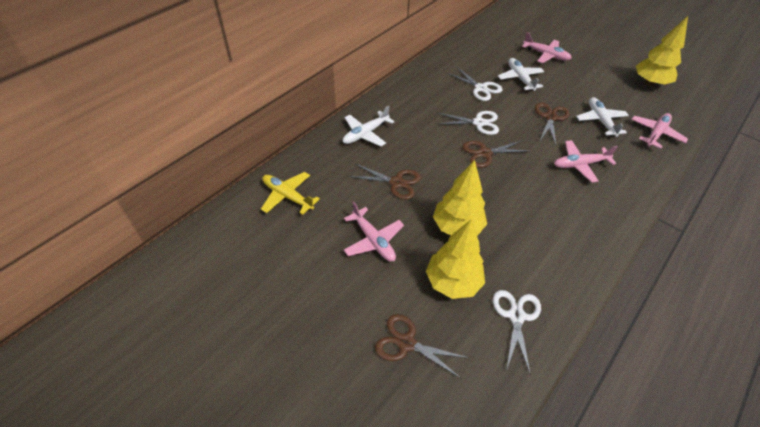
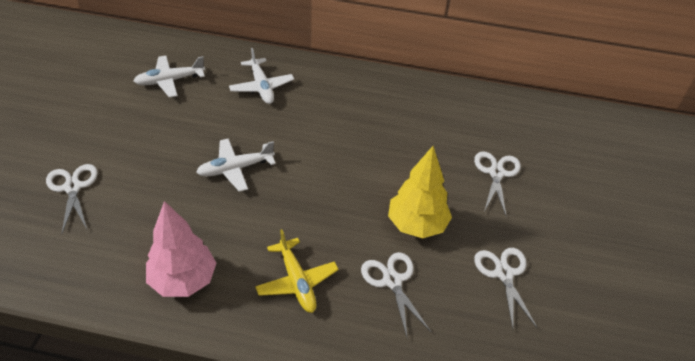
brown scissors: 4 -> 0
pink plane: 4 -> 0
pink tree: 0 -> 1
white scissors: 3 -> 4
yellow tree: 3 -> 1

